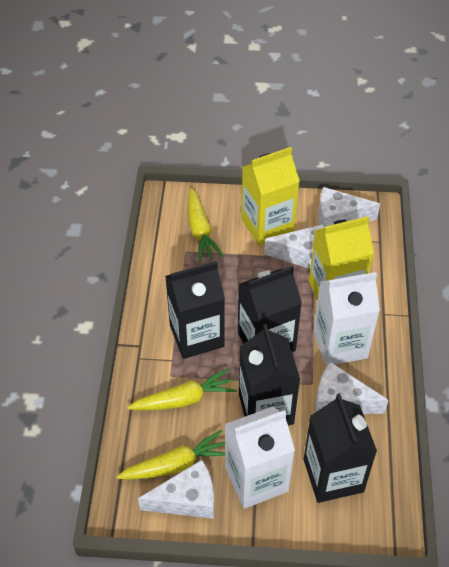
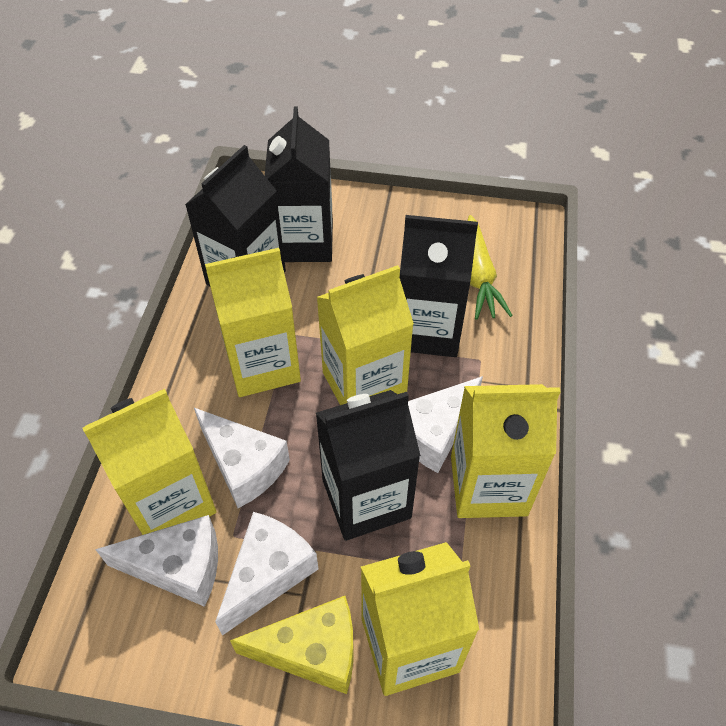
white carton: 2 -> 0
yellow carrot: 3 -> 1
yellow carton: 2 -> 5
yellow cheese: 0 -> 1

